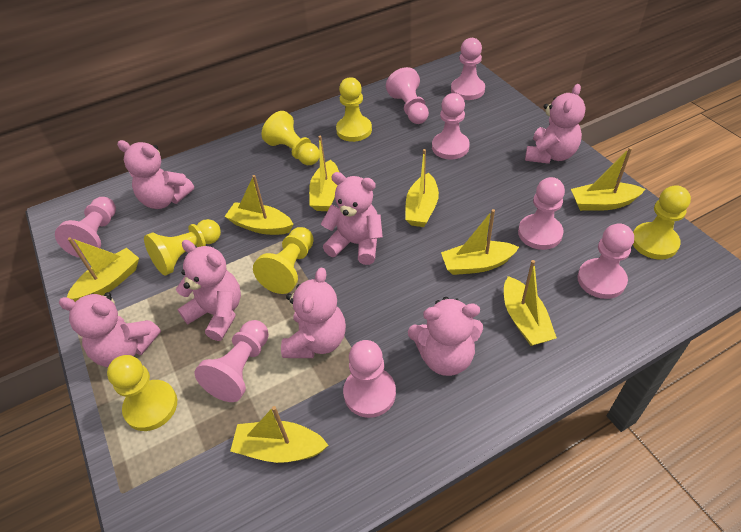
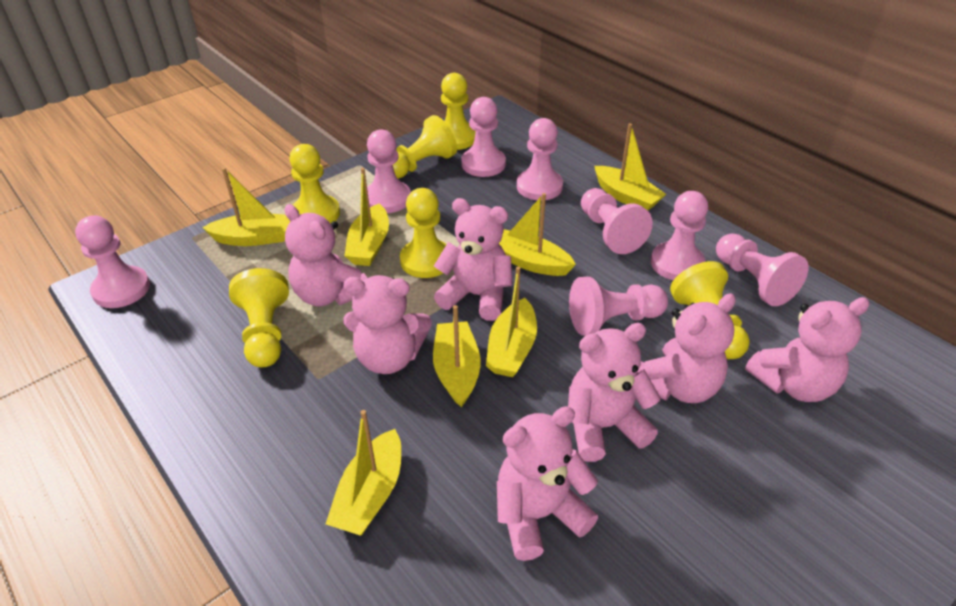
yellow boat: 8 -> 7

